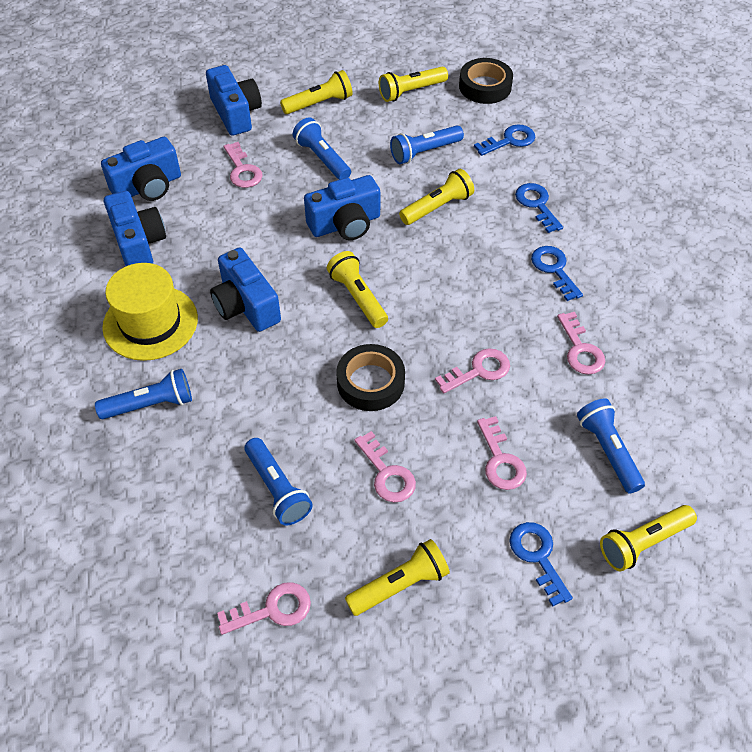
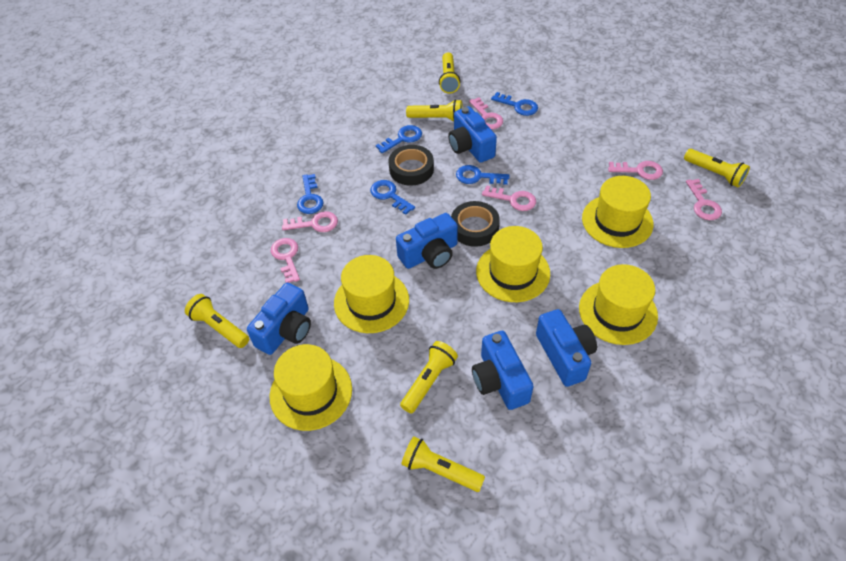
blue flashlight: 5 -> 0
blue key: 4 -> 5
yellow hat: 1 -> 5

